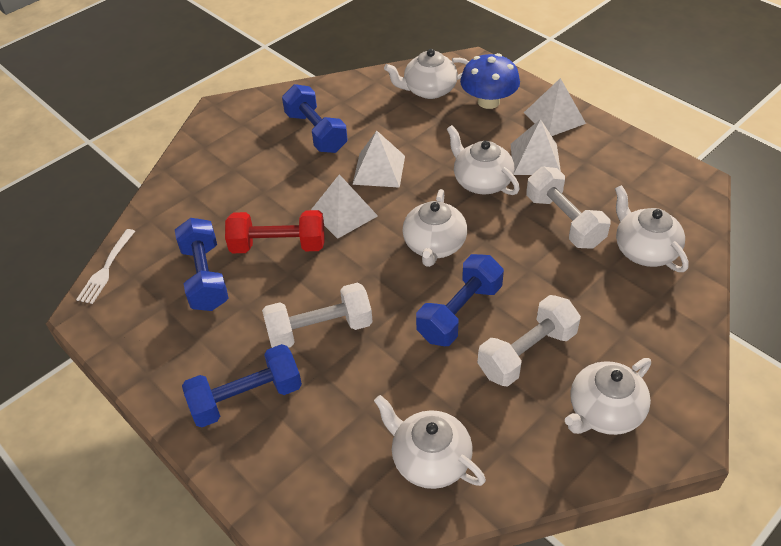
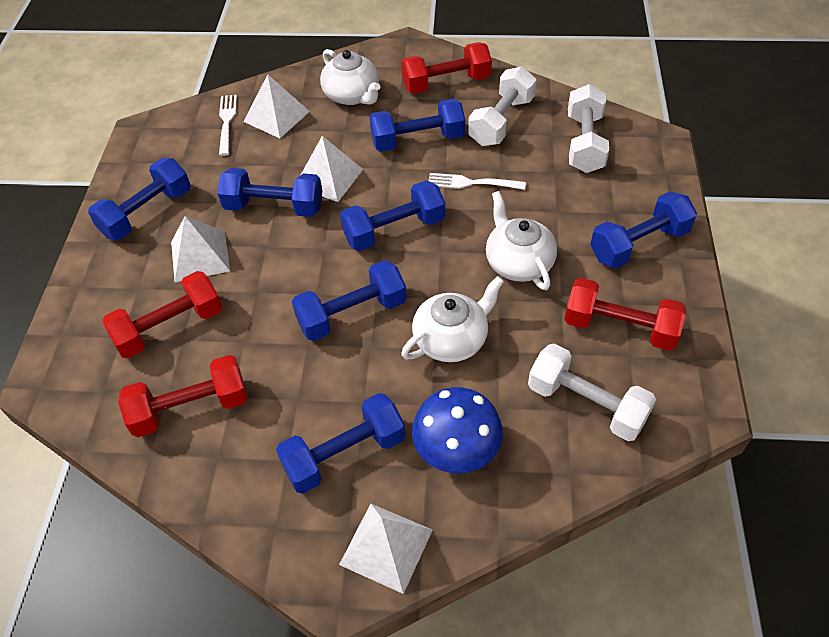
blue dumbbell: 4 -> 7
red dumbbell: 1 -> 4
white fork: 1 -> 2
white teapot: 6 -> 3

